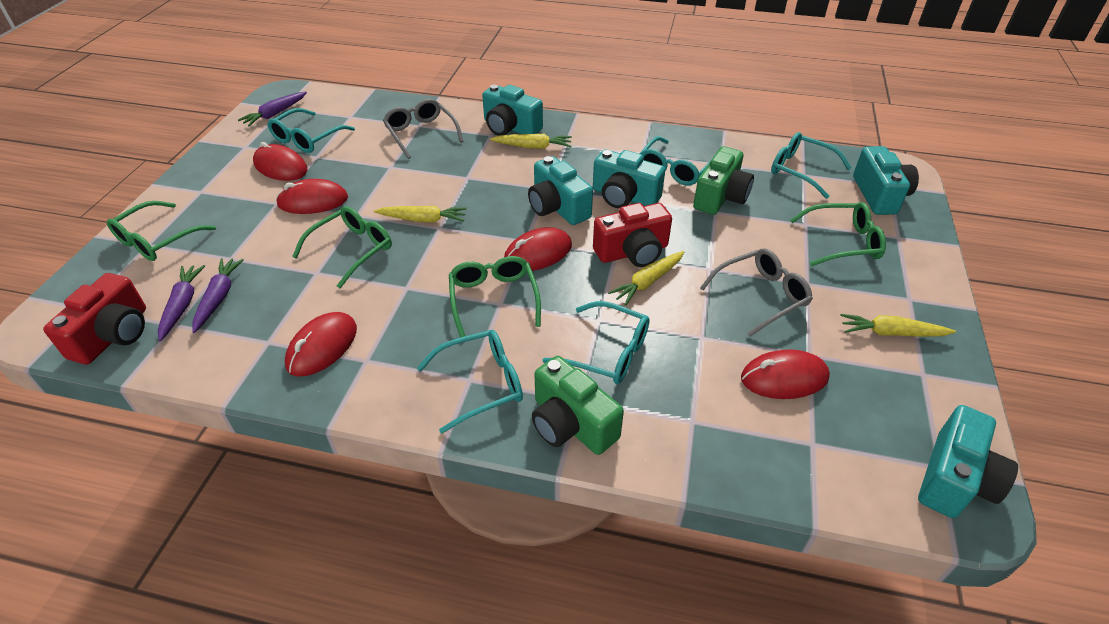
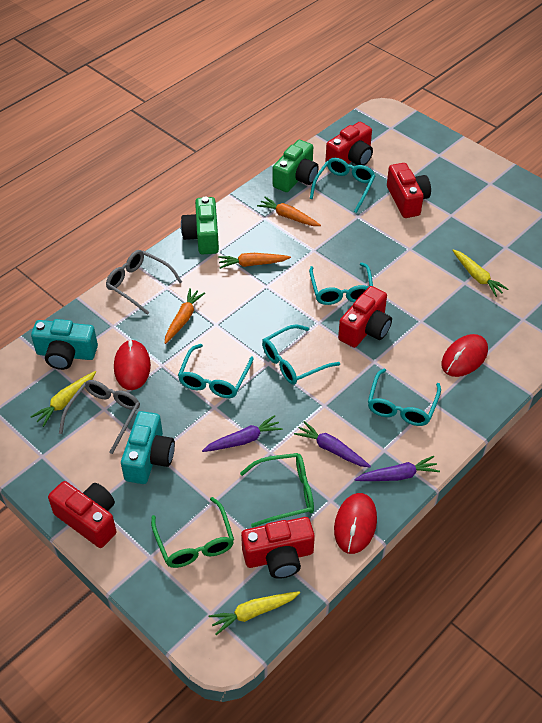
green glasses: 4 -> 2
orange carrot: 0 -> 3
red camera: 2 -> 5
red mouse: 5 -> 3
turquoise camera: 5 -> 2
yellow carrot: 4 -> 3

